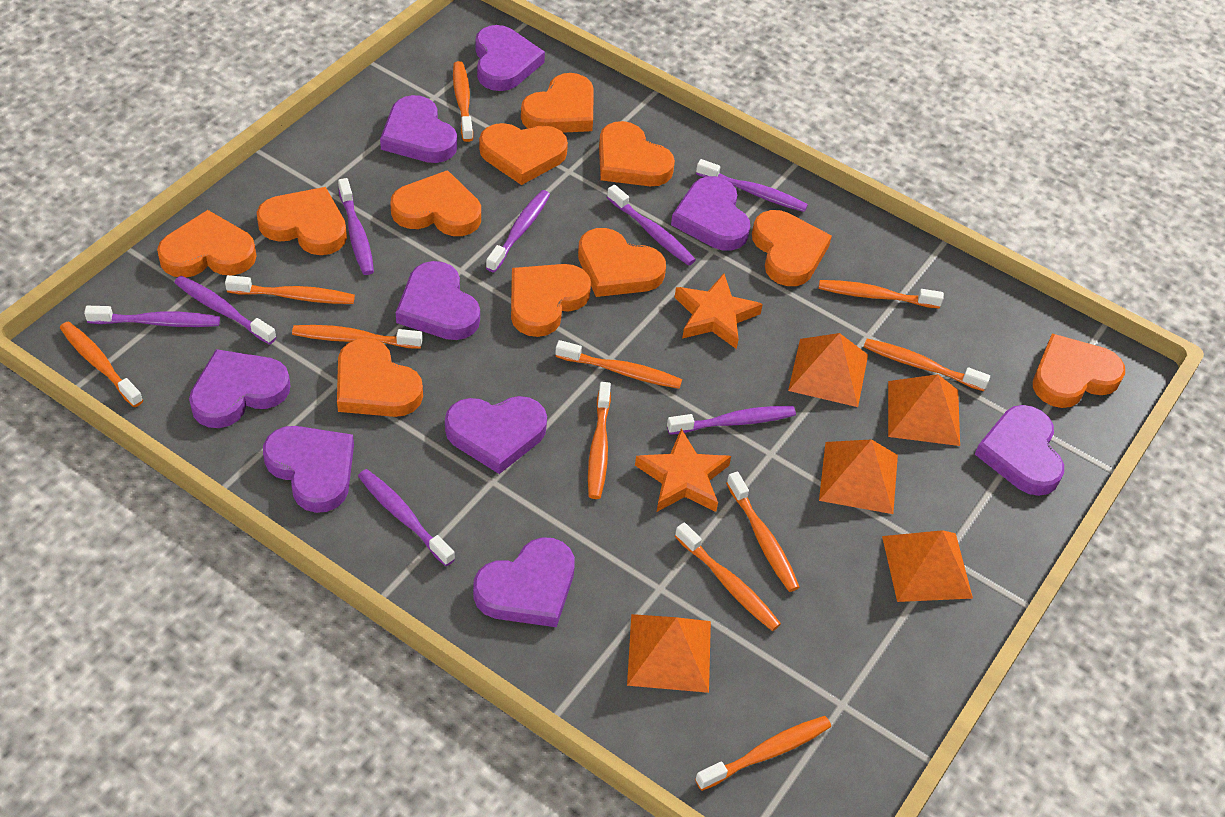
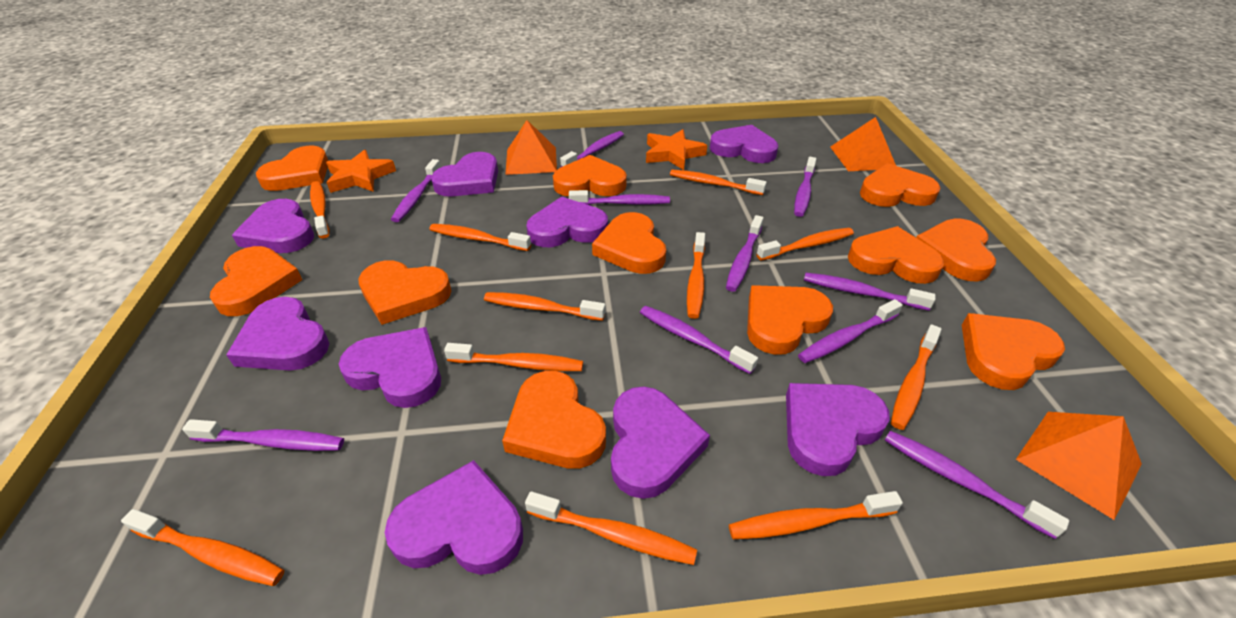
orange pyramid: 5 -> 3
purple toothbrush: 8 -> 10

